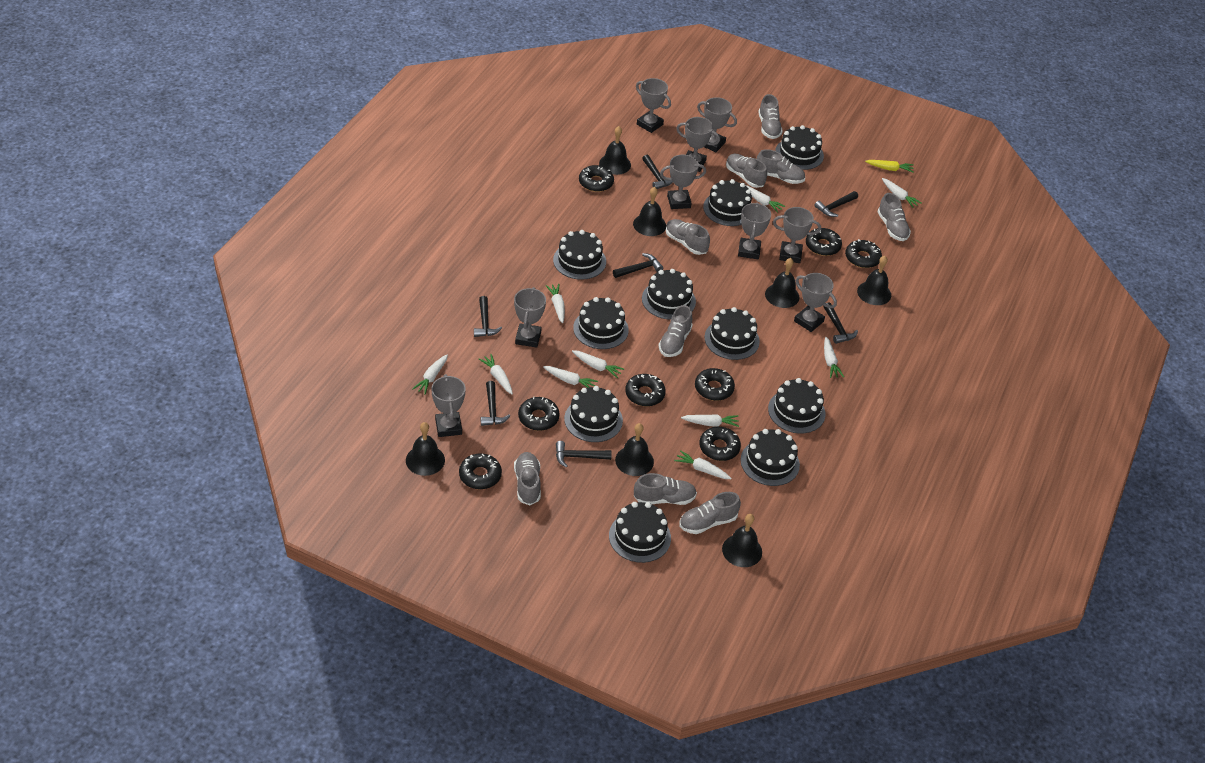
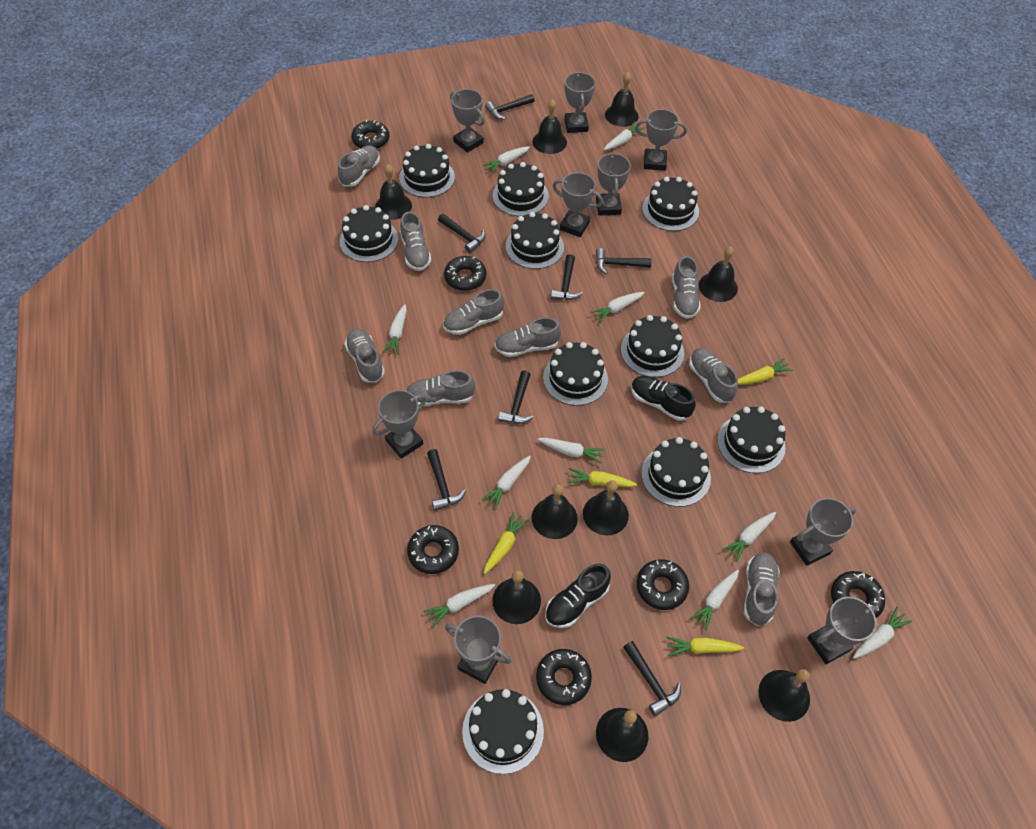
black bell: 7 -> 9
black donut: 8 -> 6
black shoe: 0 -> 2
yellow carrot: 1 -> 4

